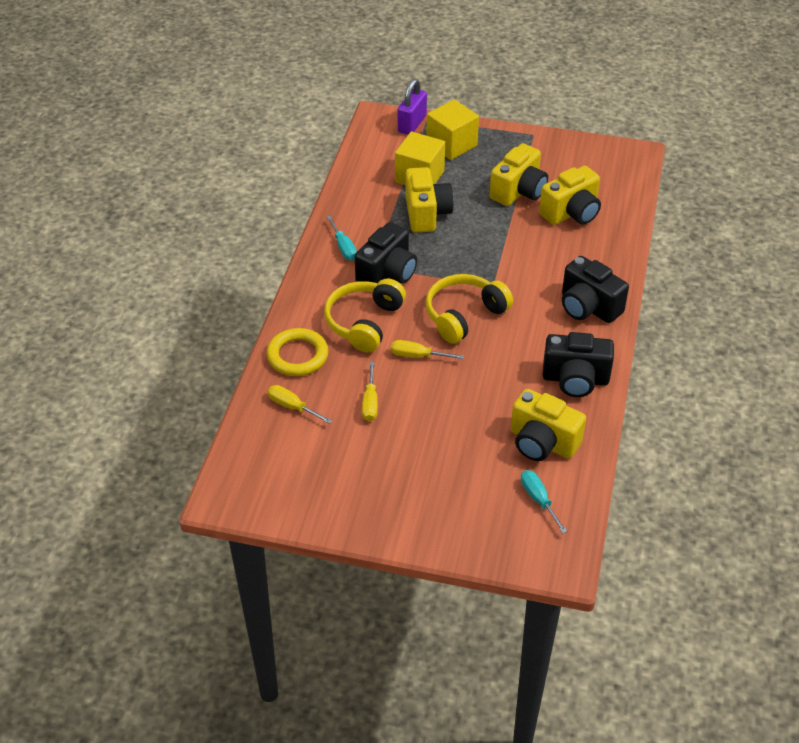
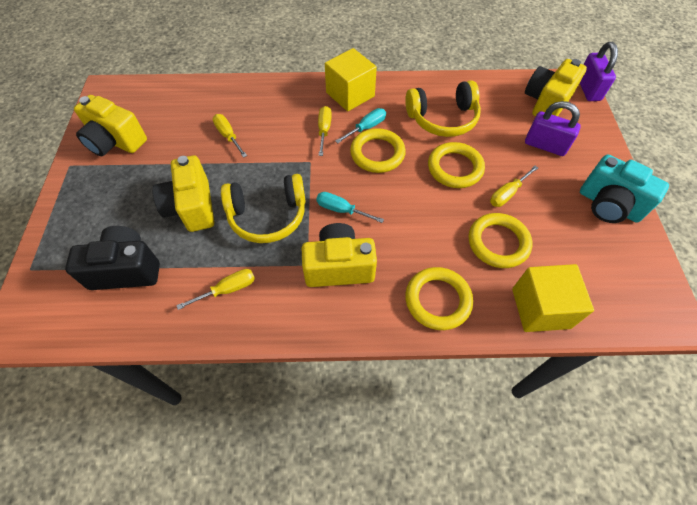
black camera: 3 -> 1
purple padlock: 1 -> 2
turquoise camera: 0 -> 1
yellow ring: 1 -> 4
yellow screwdriver: 3 -> 4

